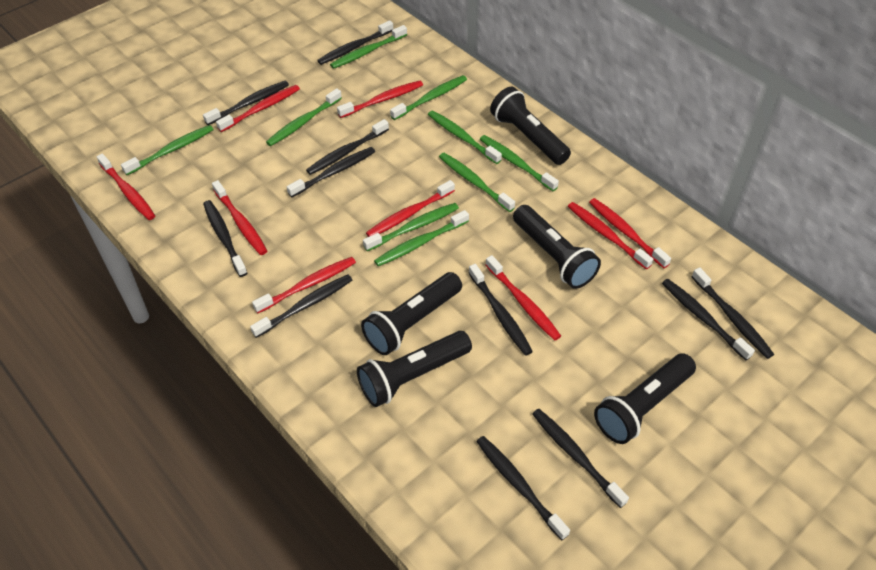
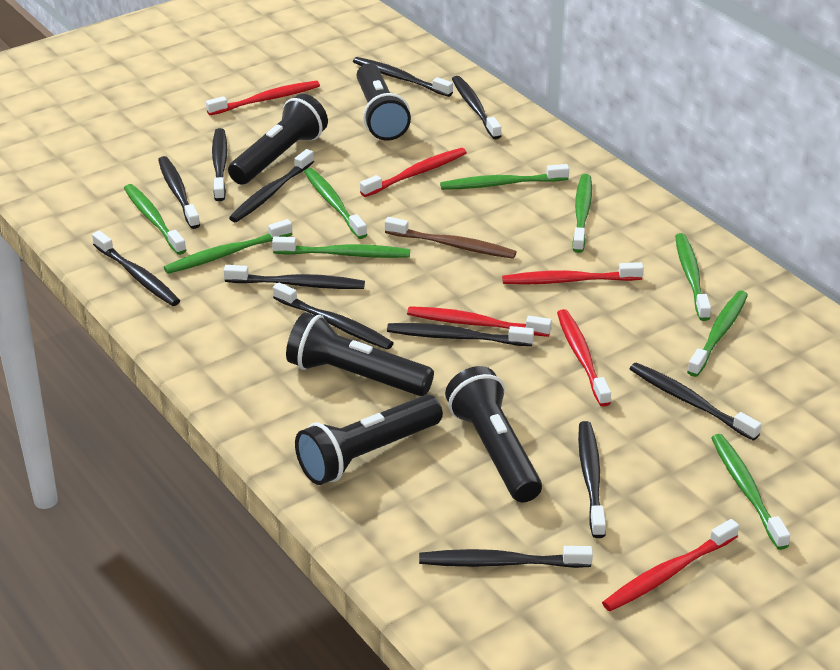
black toothbrush: 11 -> 12
brown toothbrush: 0 -> 1
red toothbrush: 9 -> 6

